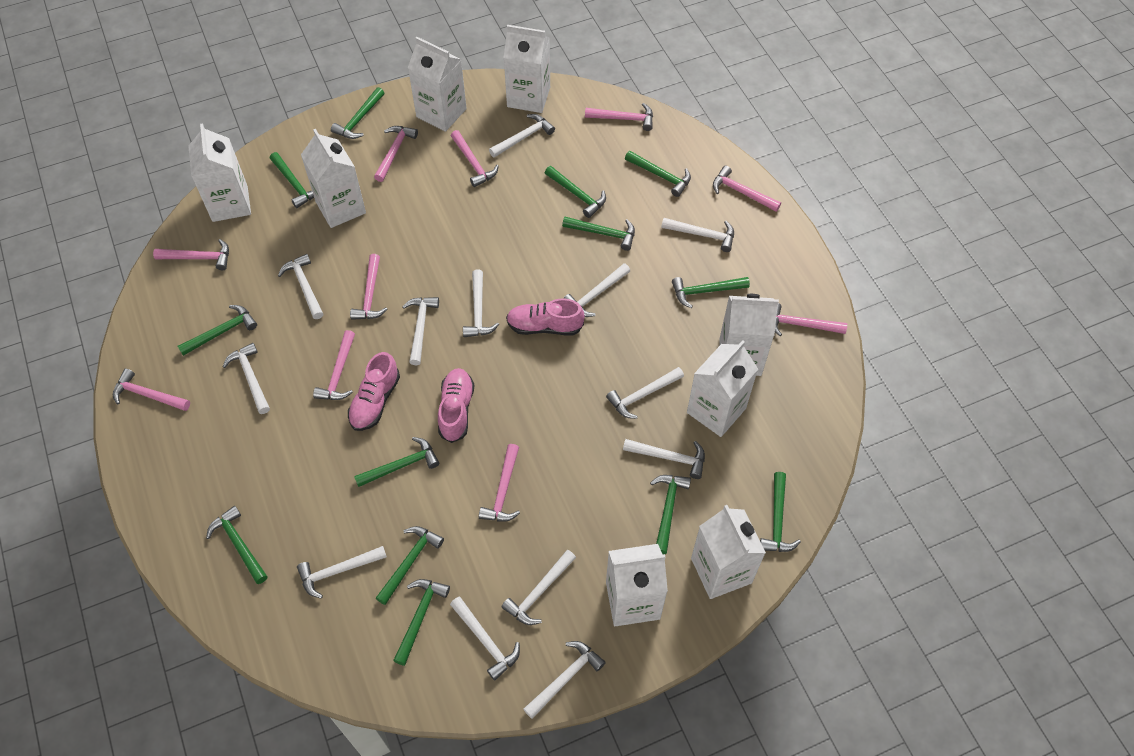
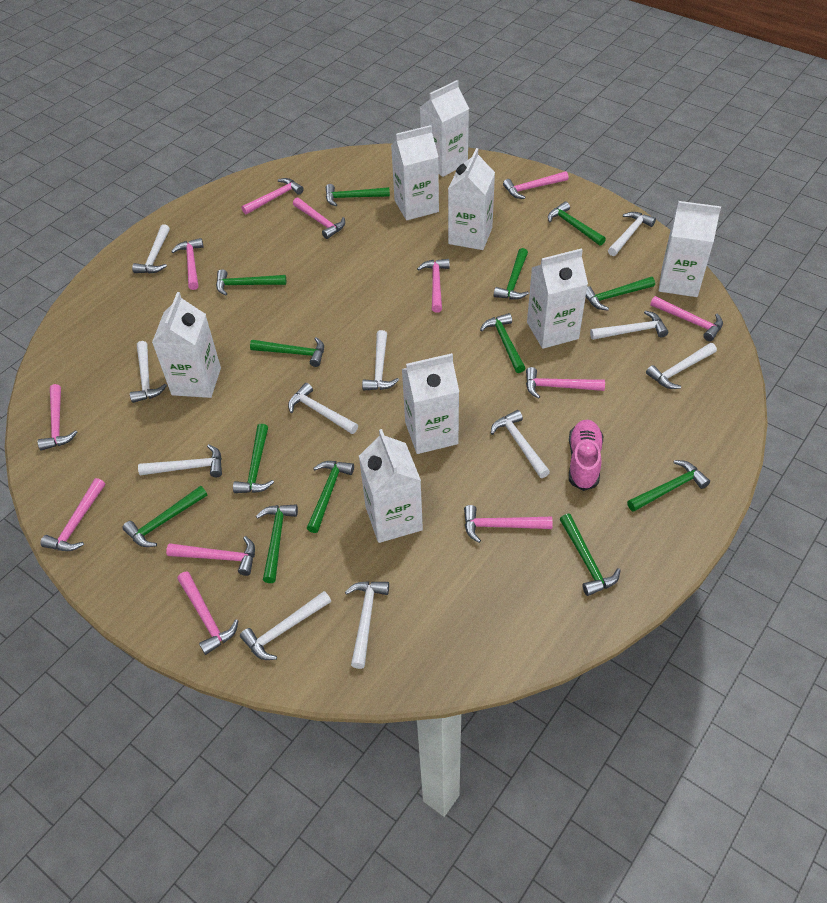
pink hammer: 10 -> 12
pink shoe: 3 -> 1
white hammer: 13 -> 11

